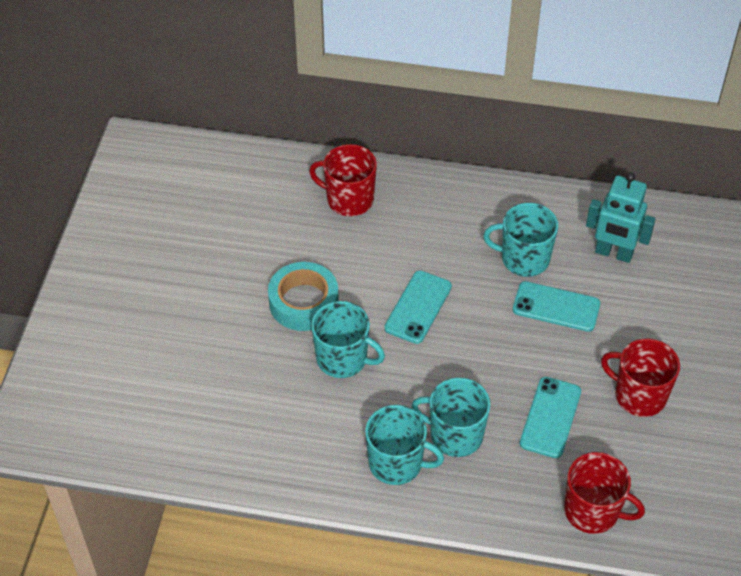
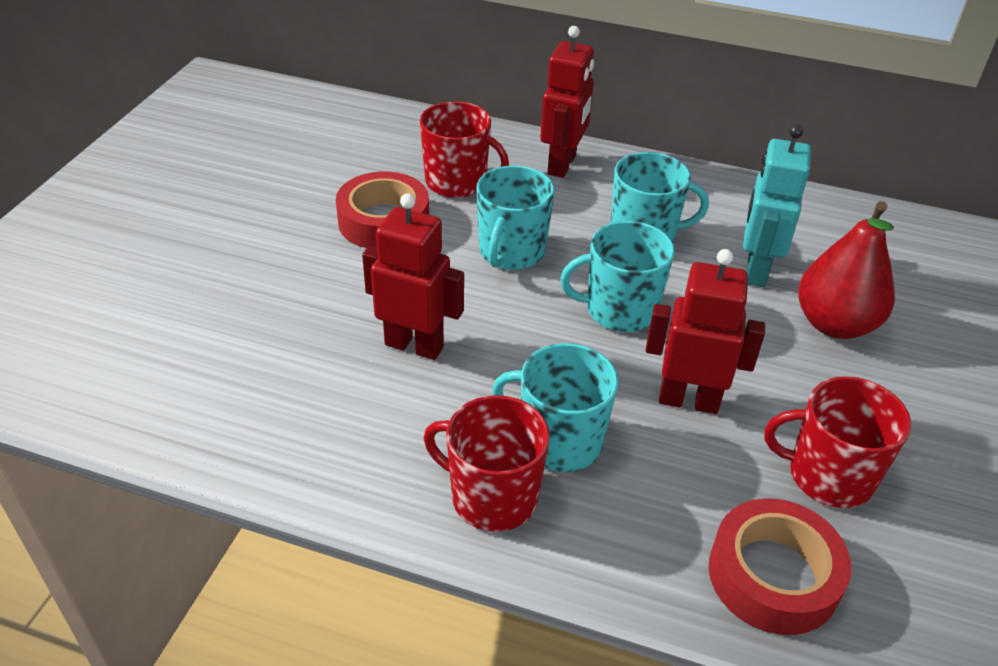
red pear: 0 -> 1
red robot: 0 -> 3
red tape: 0 -> 2
turquoise phone: 3 -> 0
turquoise tape: 1 -> 0

